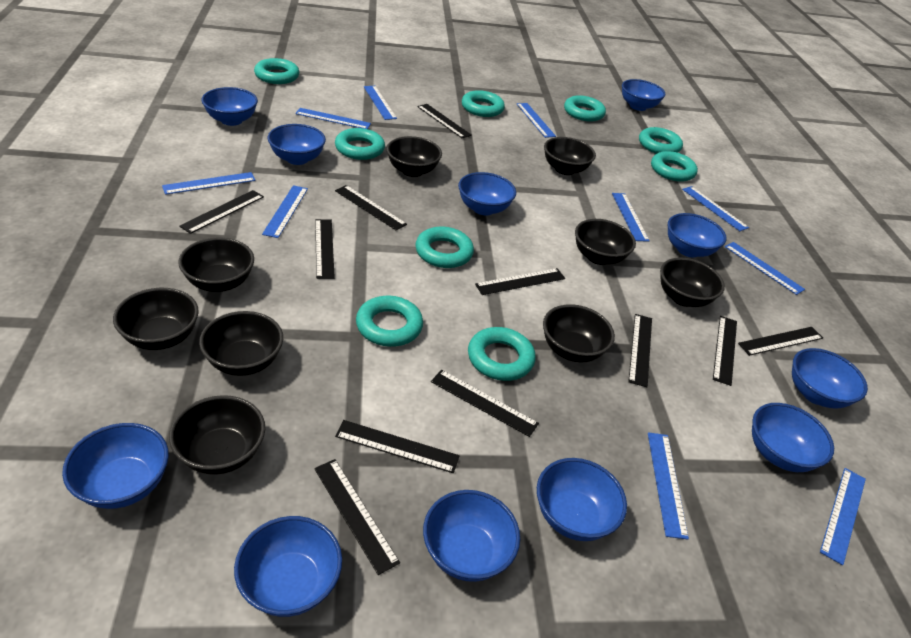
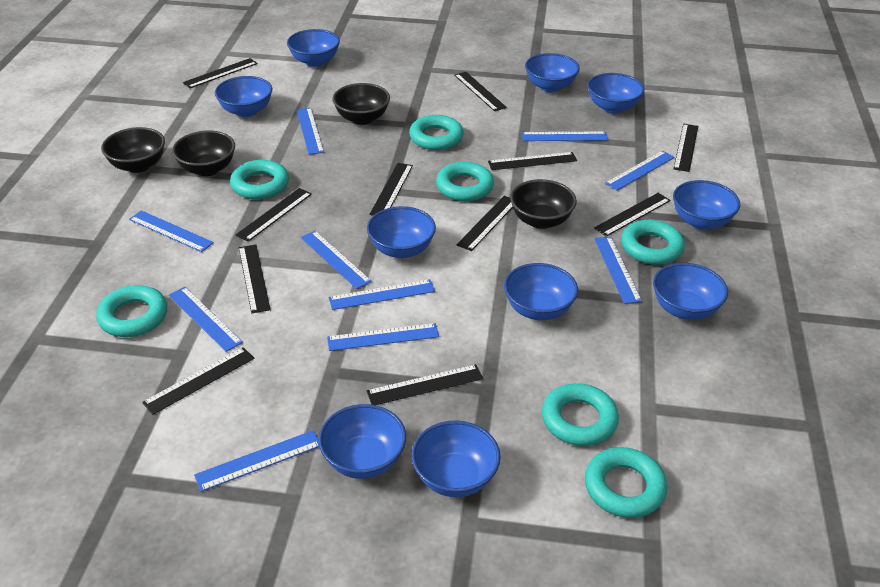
black bowl: 9 -> 4
blue bowl: 11 -> 10
turquoise ring: 9 -> 7

